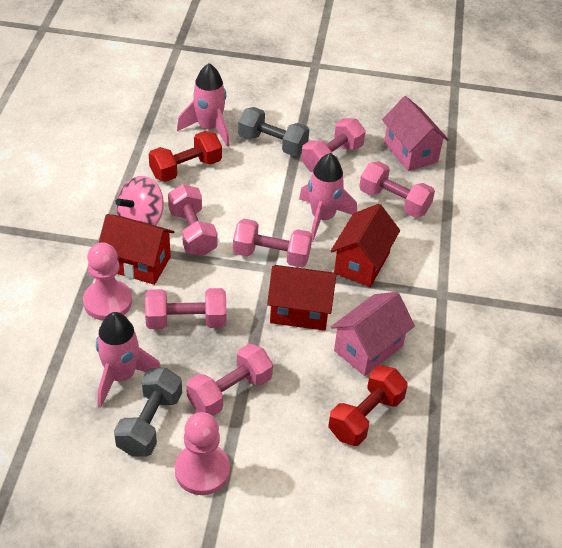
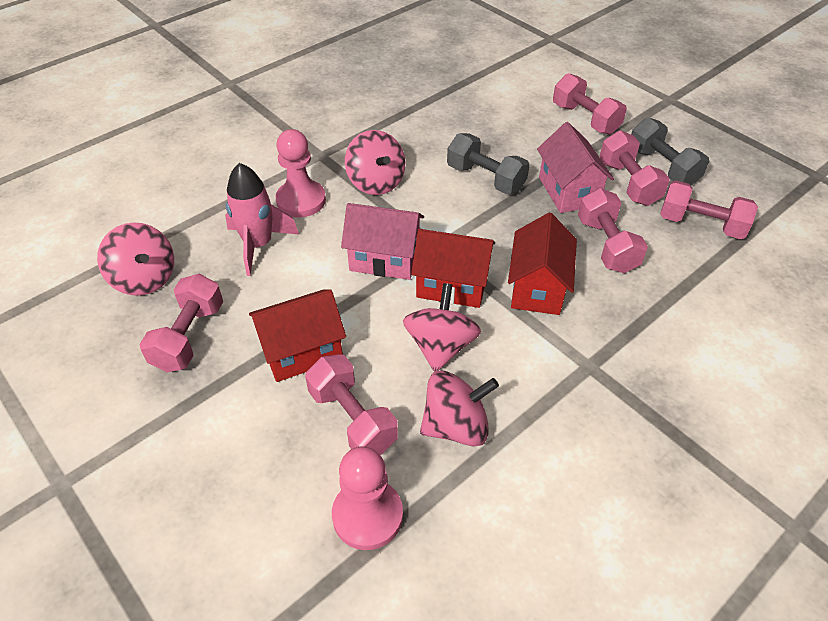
pink rocket: 3 -> 1
pink spinning top: 1 -> 4
red dumbbell: 2 -> 0

